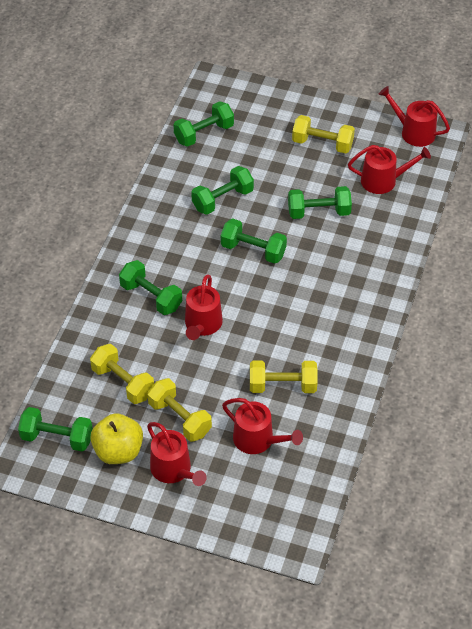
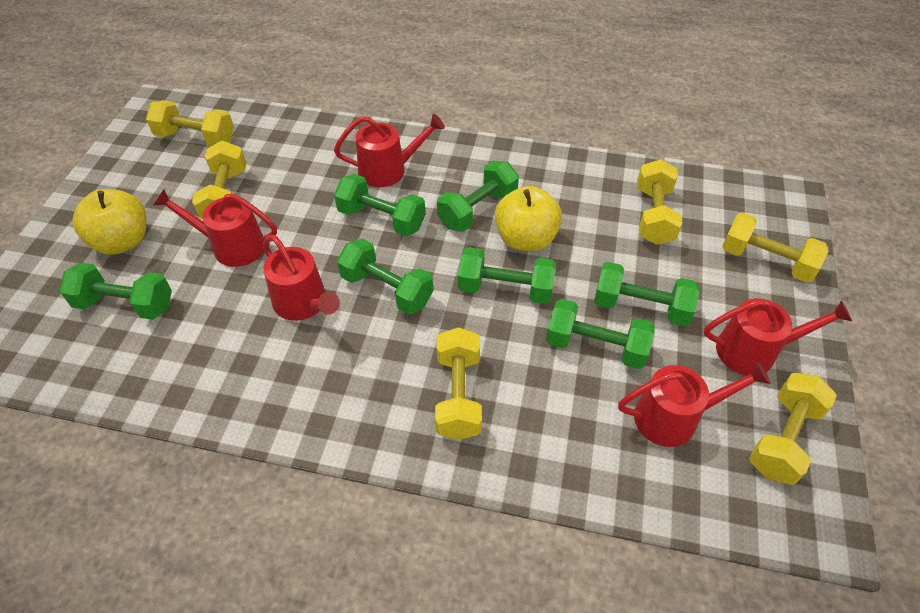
green dumbbell: 6 -> 7
yellow apple: 1 -> 2
yellow dumbbell: 4 -> 6

